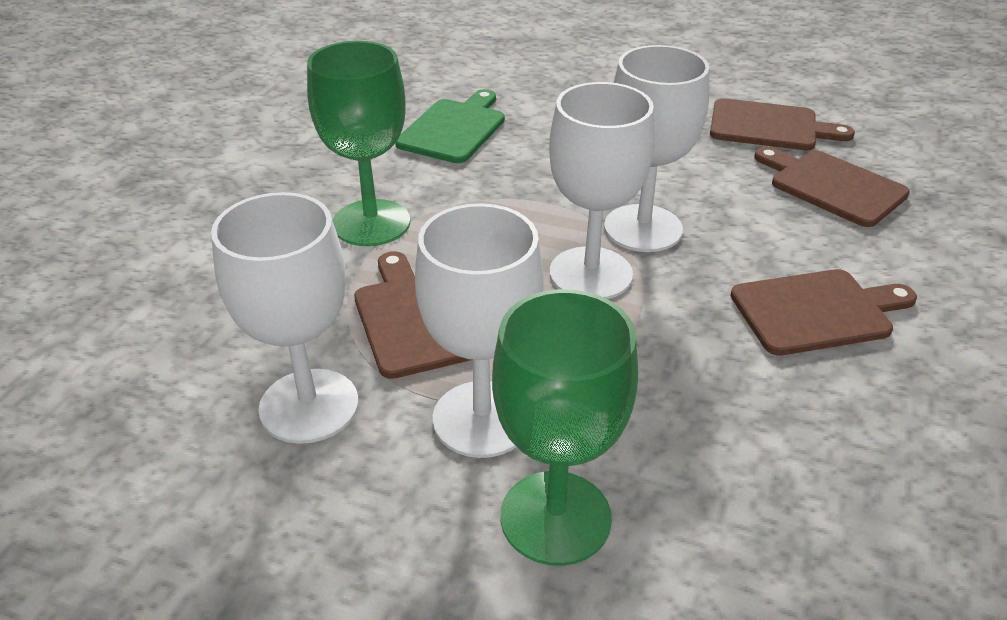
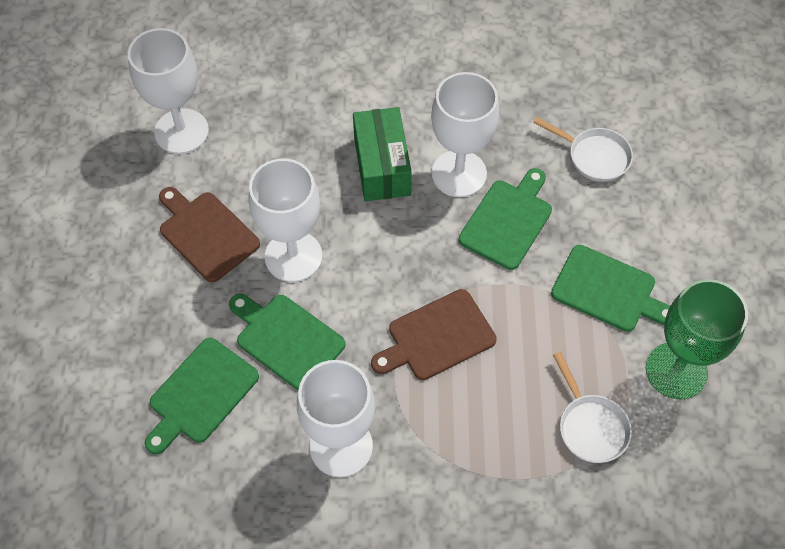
brown cutting board: 4 -> 2
green box: 0 -> 1
green cutting board: 1 -> 4
green goblet: 2 -> 1
white pan: 0 -> 2

